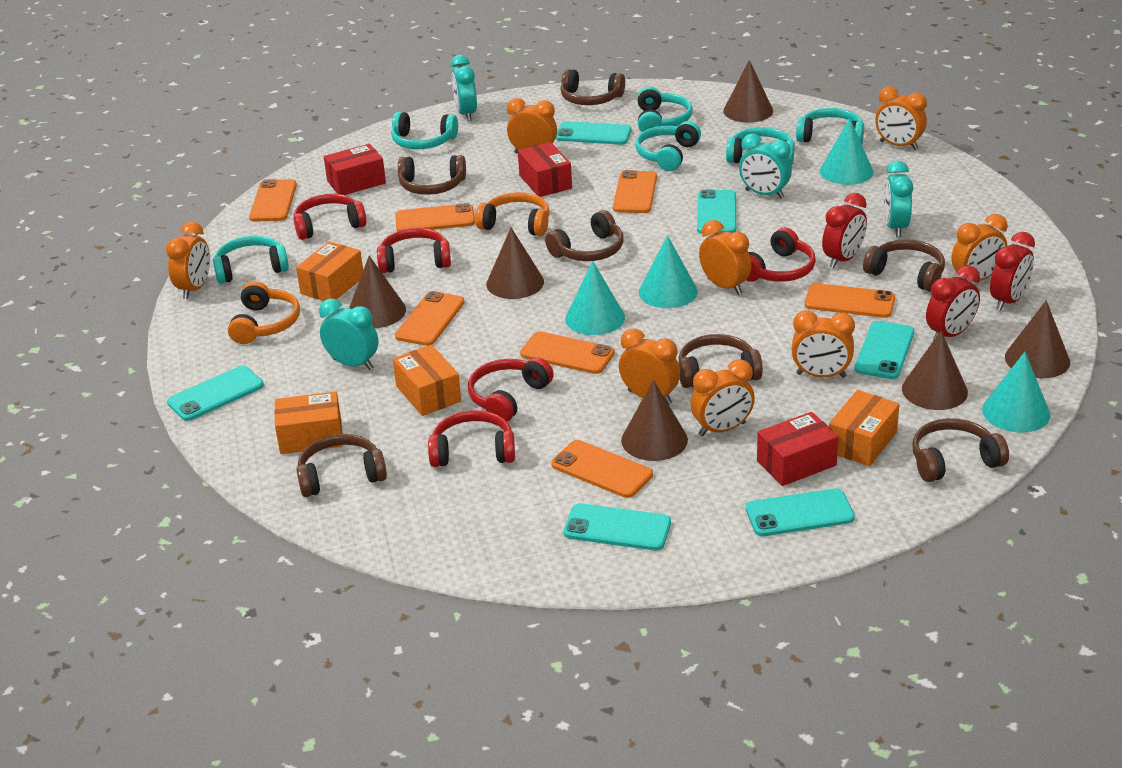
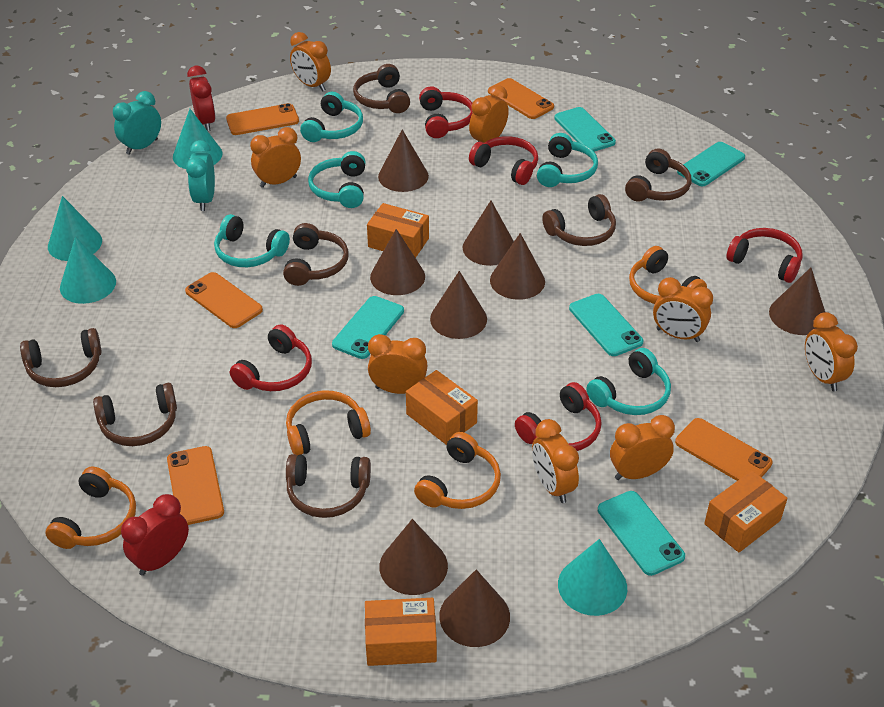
brown cone: 6 -> 8
orange headphones: 2 -> 4
orange phone: 7 -> 5
red box: 3 -> 0
red clock: 3 -> 2
turquoise clock: 4 -> 2
turquoise headphones: 6 -> 5
turquoise phone: 6 -> 5

